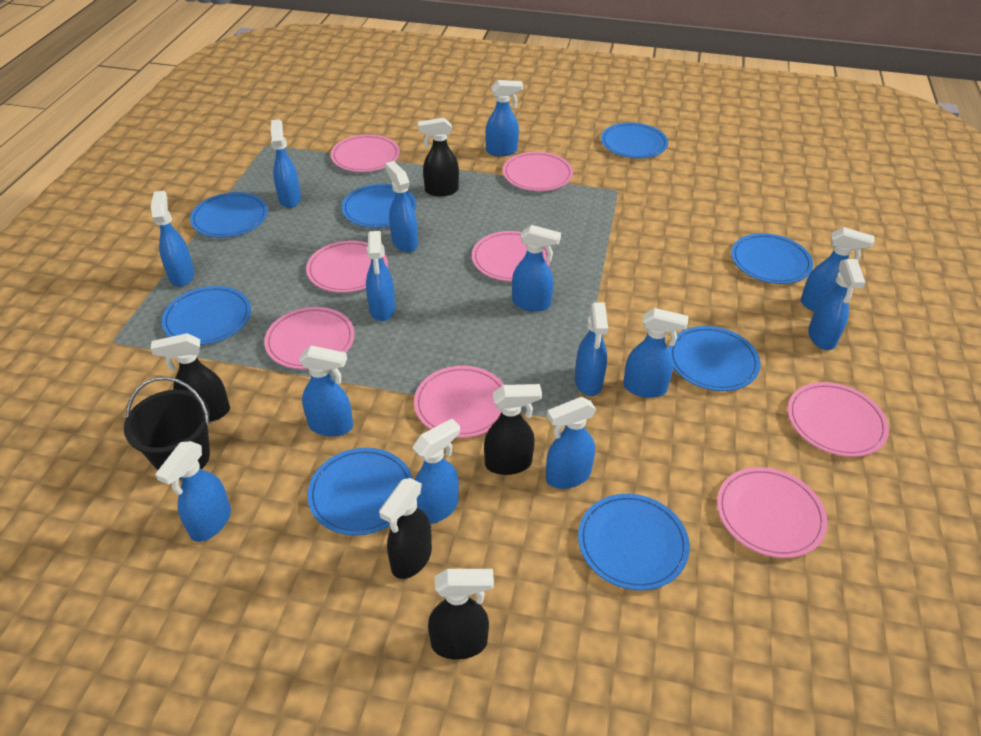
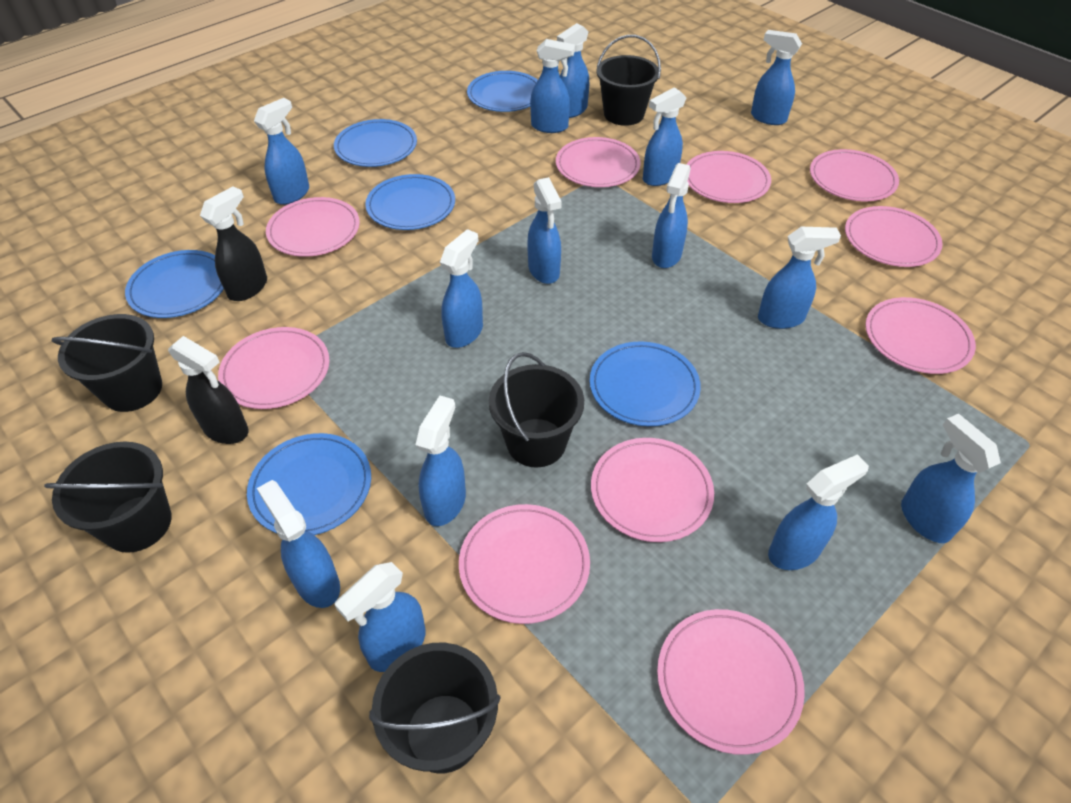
black bucket: 1 -> 5
black spray bottle: 5 -> 2
blue plate: 8 -> 6
pink plate: 8 -> 10

